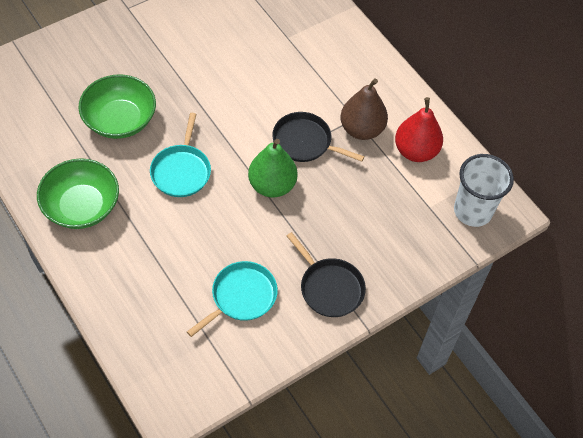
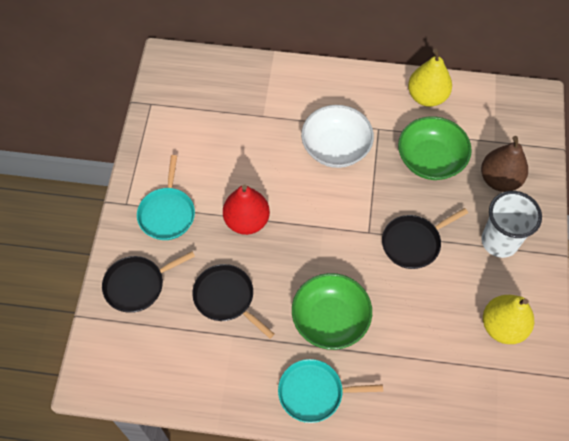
black pan: 2 -> 3
green pear: 1 -> 0
white bowl: 0 -> 1
yellow pear: 0 -> 2

